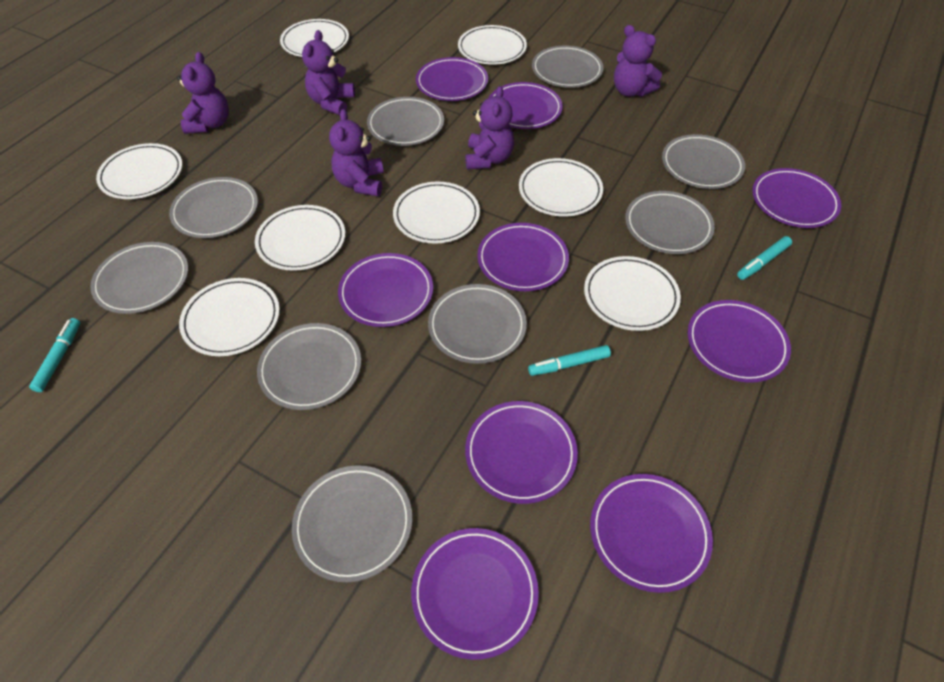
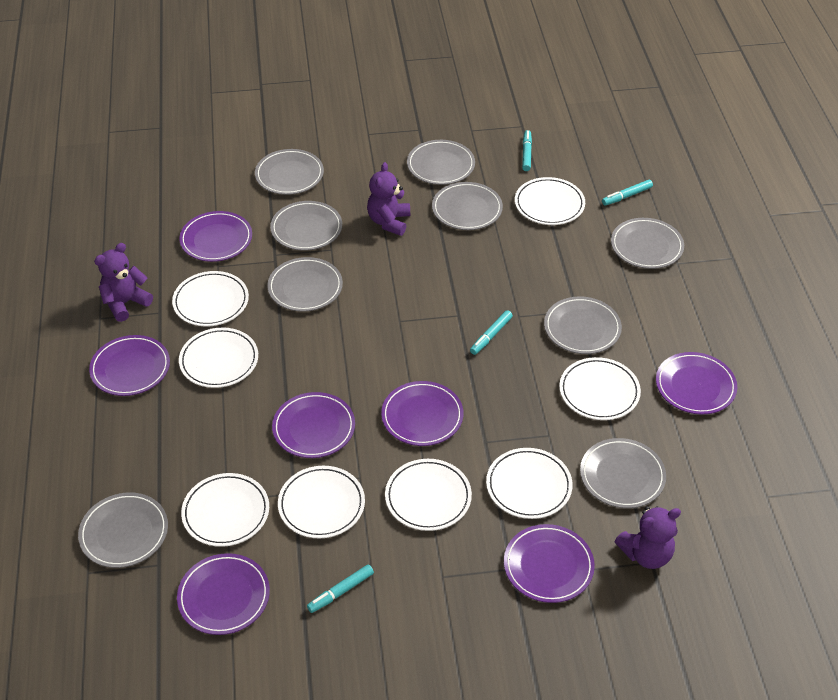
purple plate: 9 -> 7
purple teddy bear: 5 -> 3
turquoise marker: 3 -> 4

